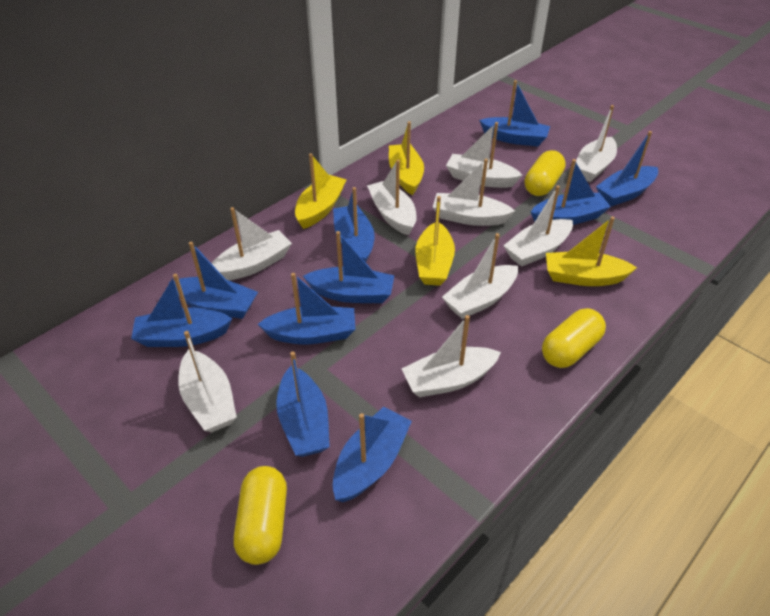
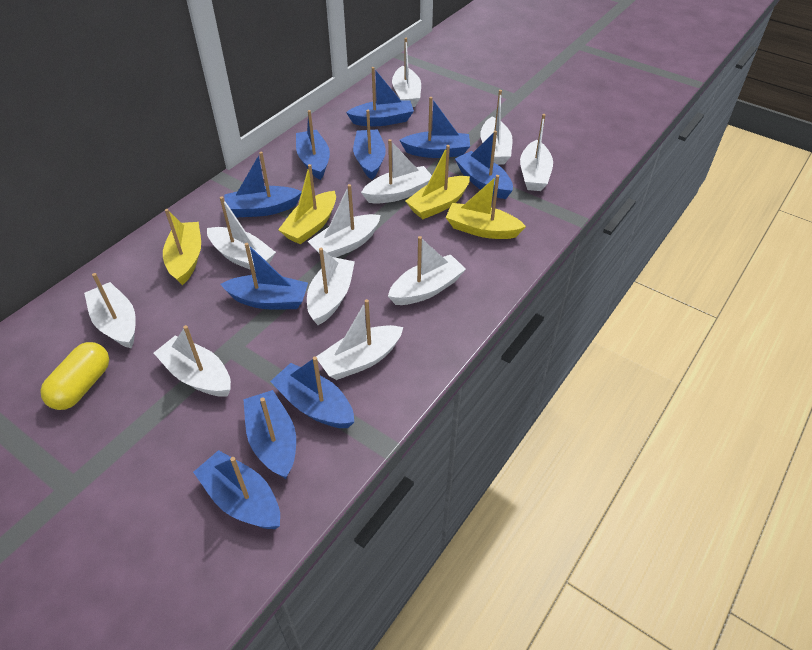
white boat: 9 -> 11
yellow capsule: 3 -> 1

